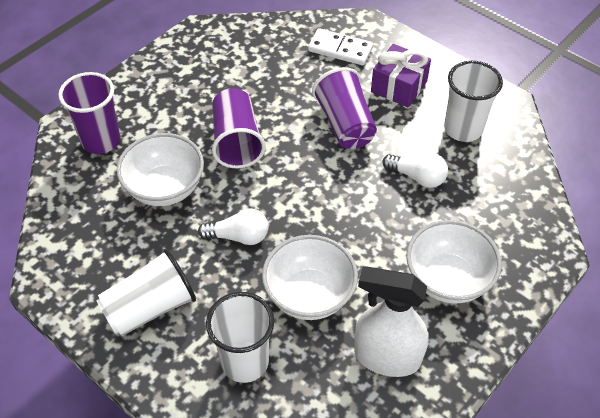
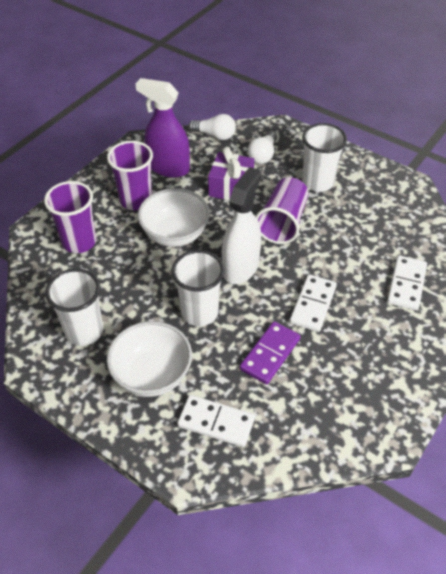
purple domino: 0 -> 1
purple spray bottle: 0 -> 1
white bowl: 3 -> 2
white domino: 1 -> 3

